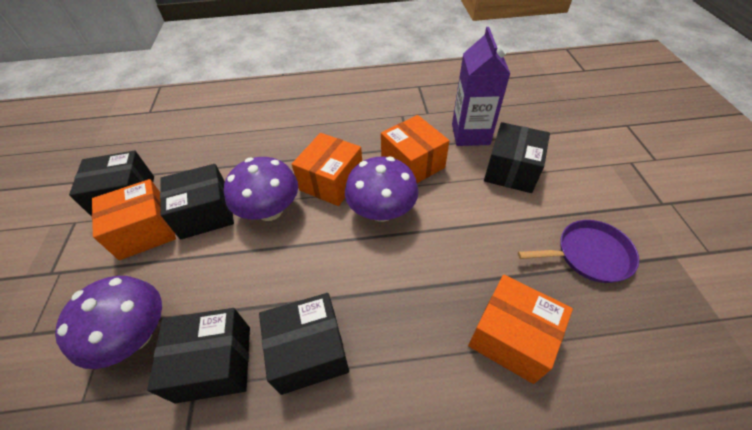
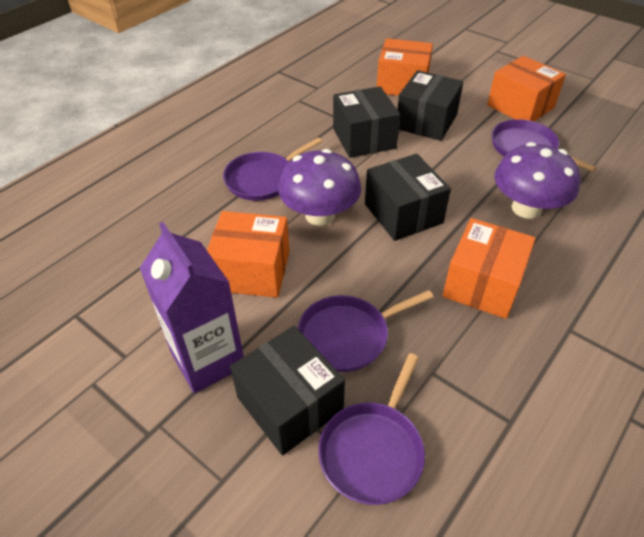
black box: 5 -> 4
purple mushroom: 3 -> 2
purple pan: 1 -> 4

